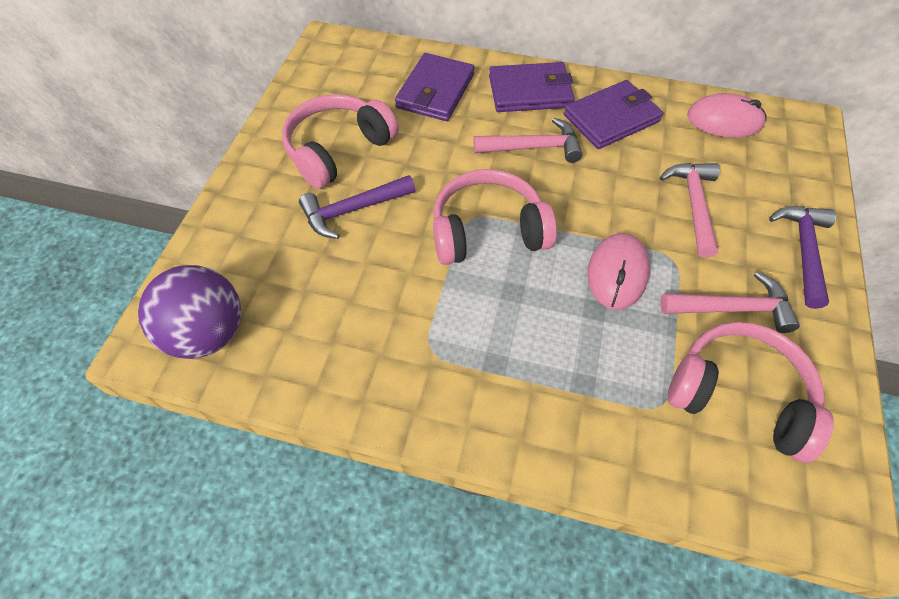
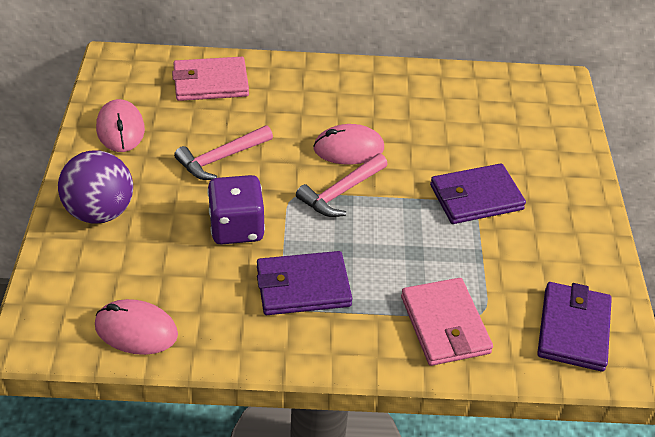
pink hammer: 3 -> 2
pink headphones: 3 -> 0
pink mouse: 2 -> 3
pink wallet: 0 -> 2
purple dice: 0 -> 1
purple hammer: 2 -> 0

